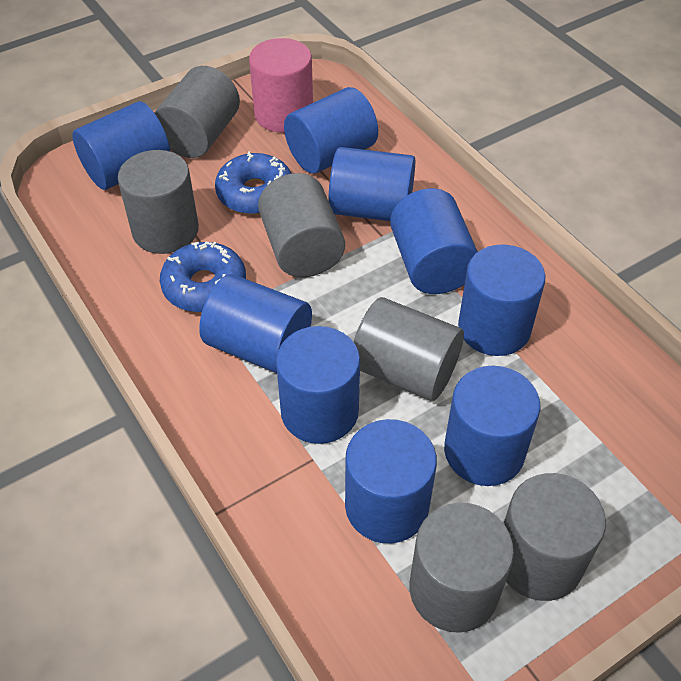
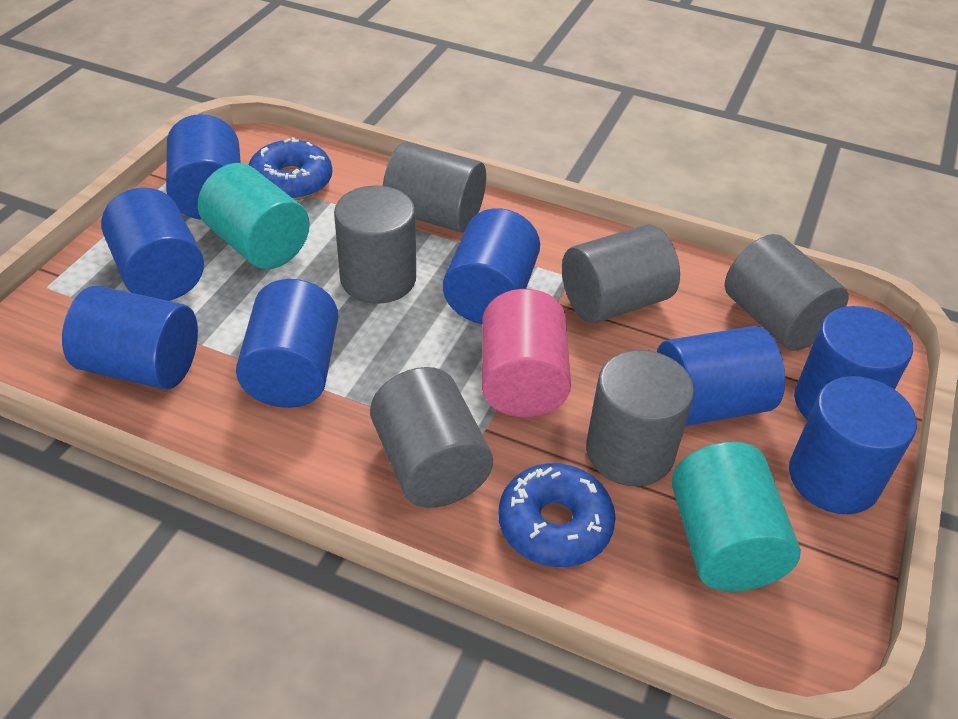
blue cylinder: 9 -> 8
turquoise cylinder: 0 -> 2

